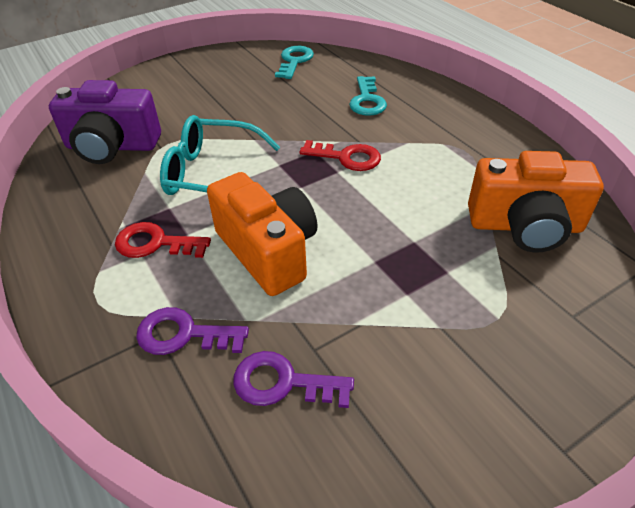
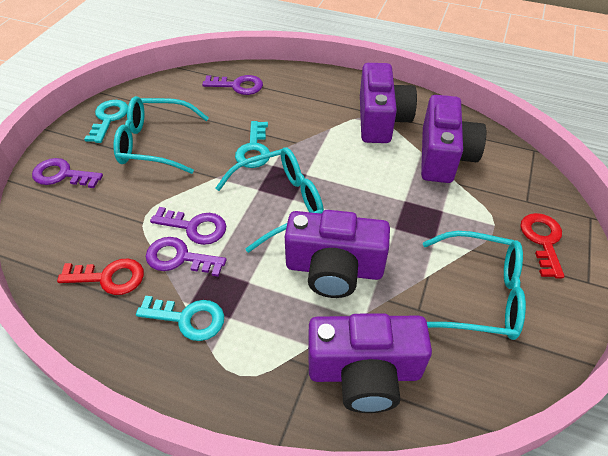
orange camera: 2 -> 0
purple camera: 1 -> 4
purple key: 2 -> 4
turquoise glasses: 1 -> 3
turquoise key: 2 -> 3

